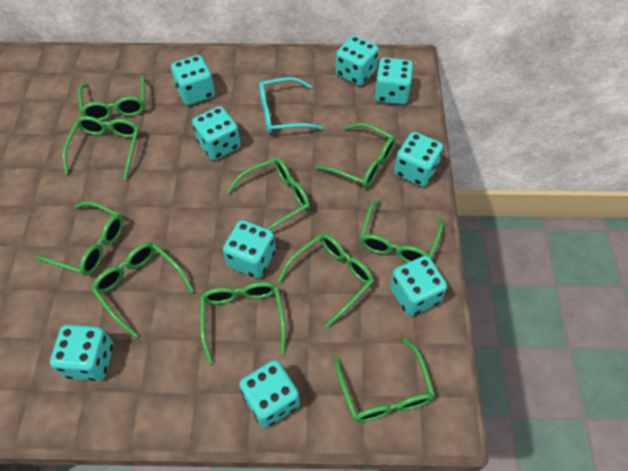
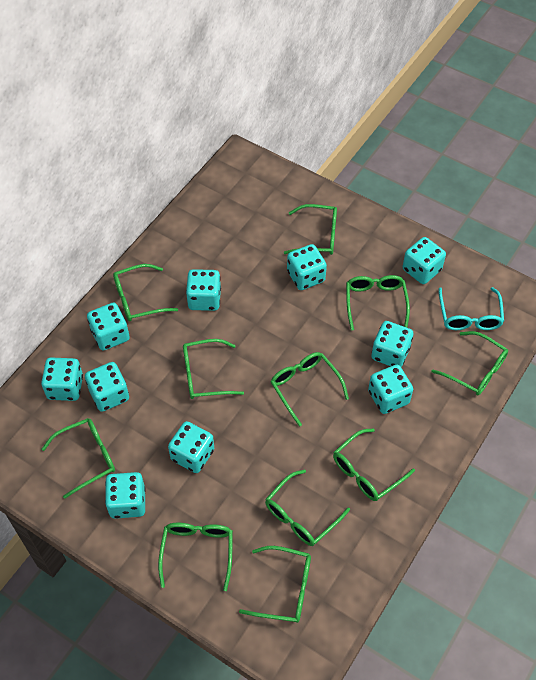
green glasses: 10 -> 11
turquoise dice: 9 -> 10

